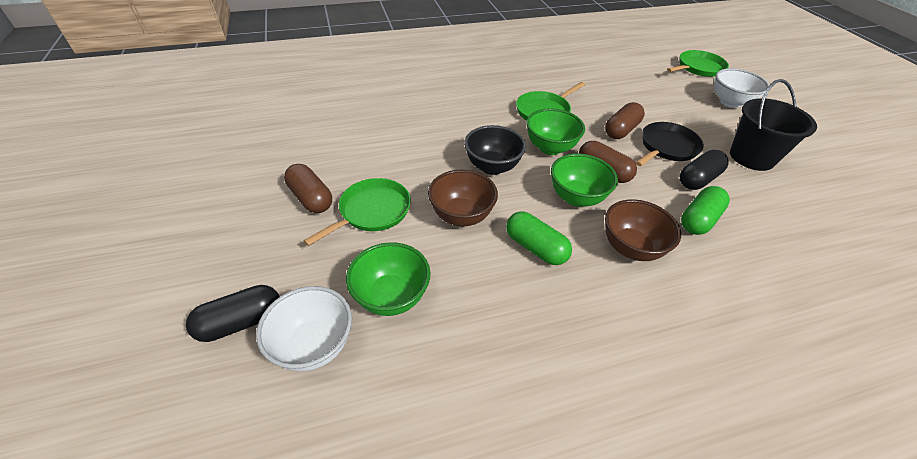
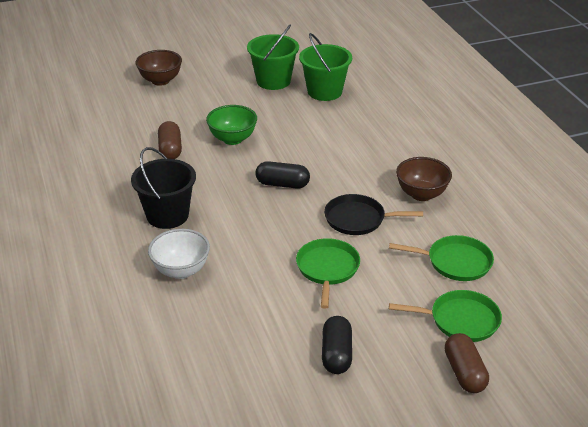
black bowl: 1 -> 0
brown capsule: 3 -> 2
green bowl: 3 -> 1
green bucket: 0 -> 2
green capsule: 2 -> 0
white bowl: 2 -> 1

